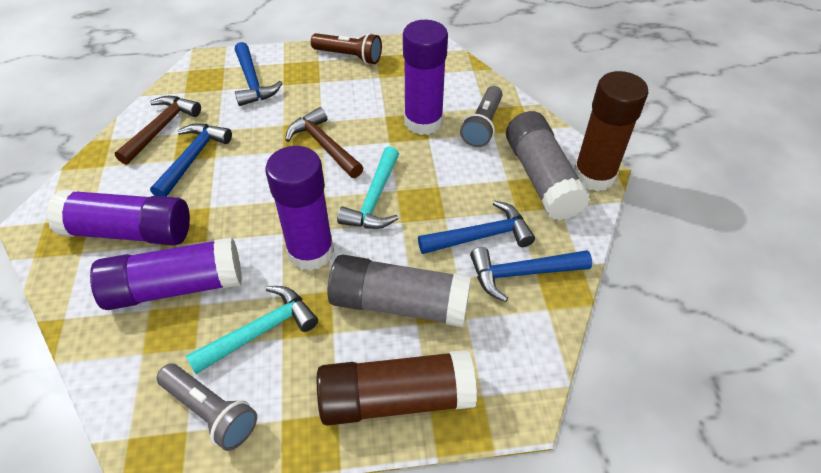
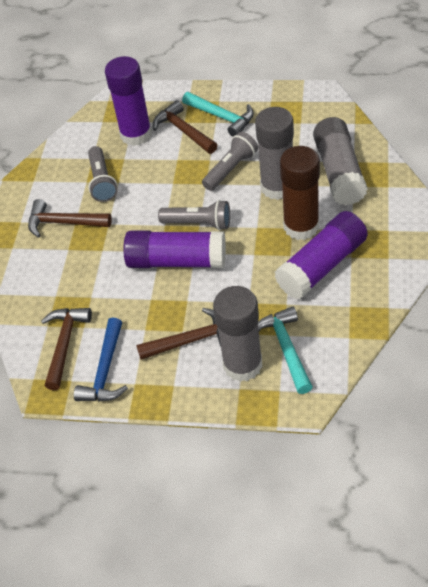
blue hammer: 4 -> 1
brown flashlight: 1 -> 0
brown glue stick: 2 -> 1
brown hammer: 2 -> 4
grey flashlight: 2 -> 3
grey glue stick: 2 -> 3
purple glue stick: 4 -> 3

